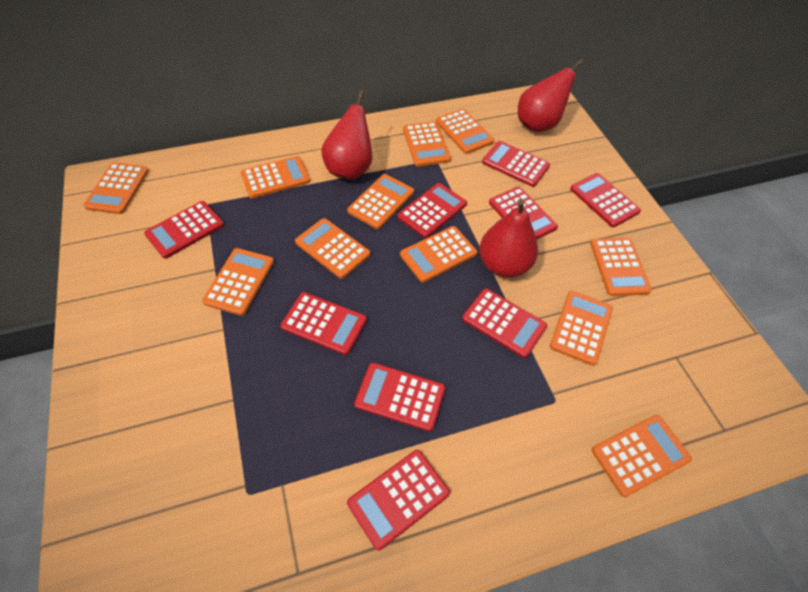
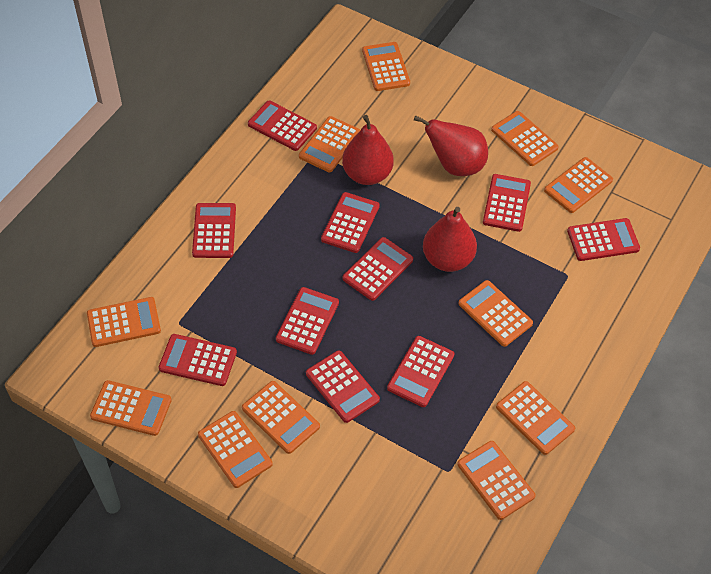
red calculator: 9 -> 10

